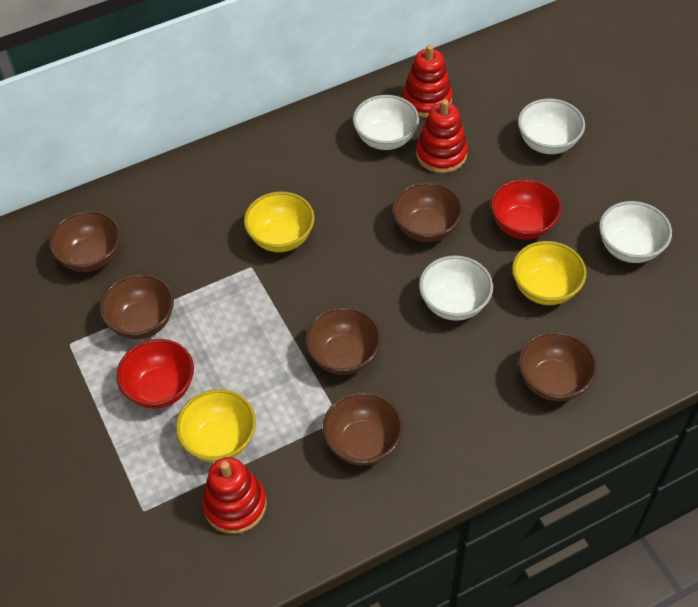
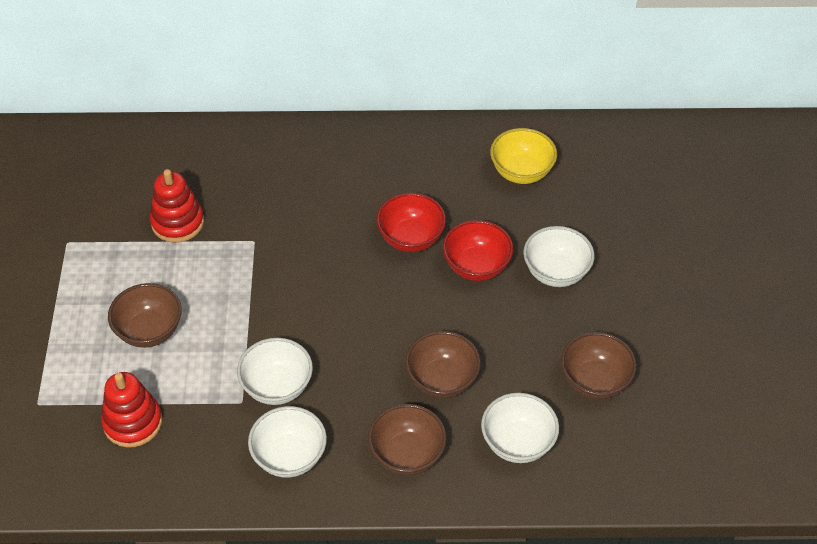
brown bowl: 6 -> 4
red stacking toy: 3 -> 2
yellow bowl: 3 -> 1

